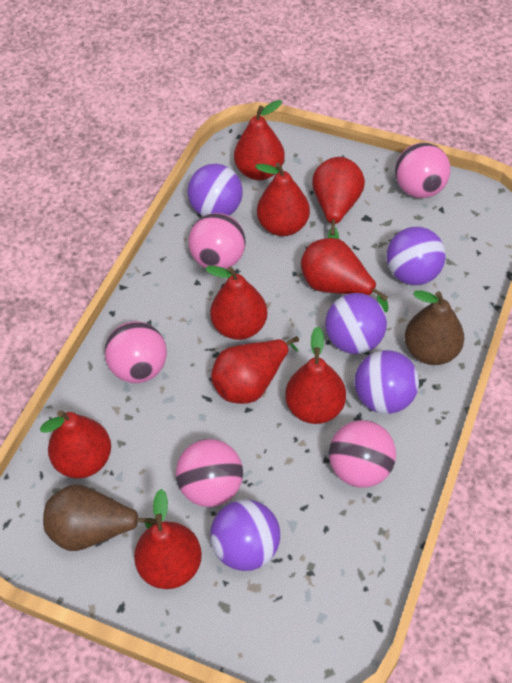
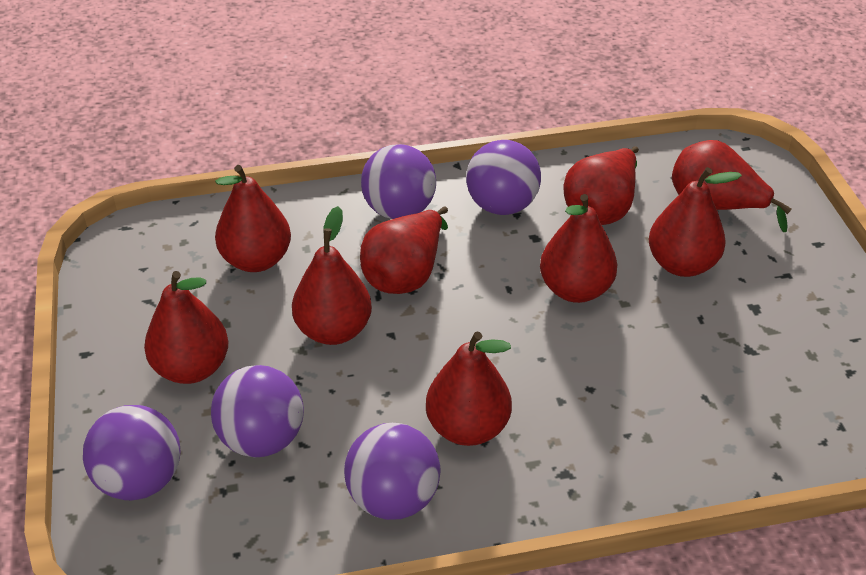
brown pear: 2 -> 0
pink ball: 5 -> 0

